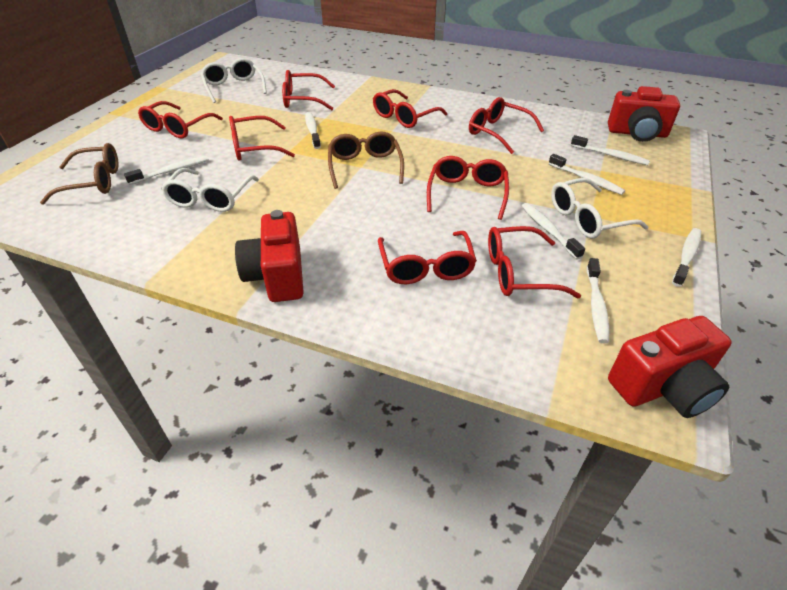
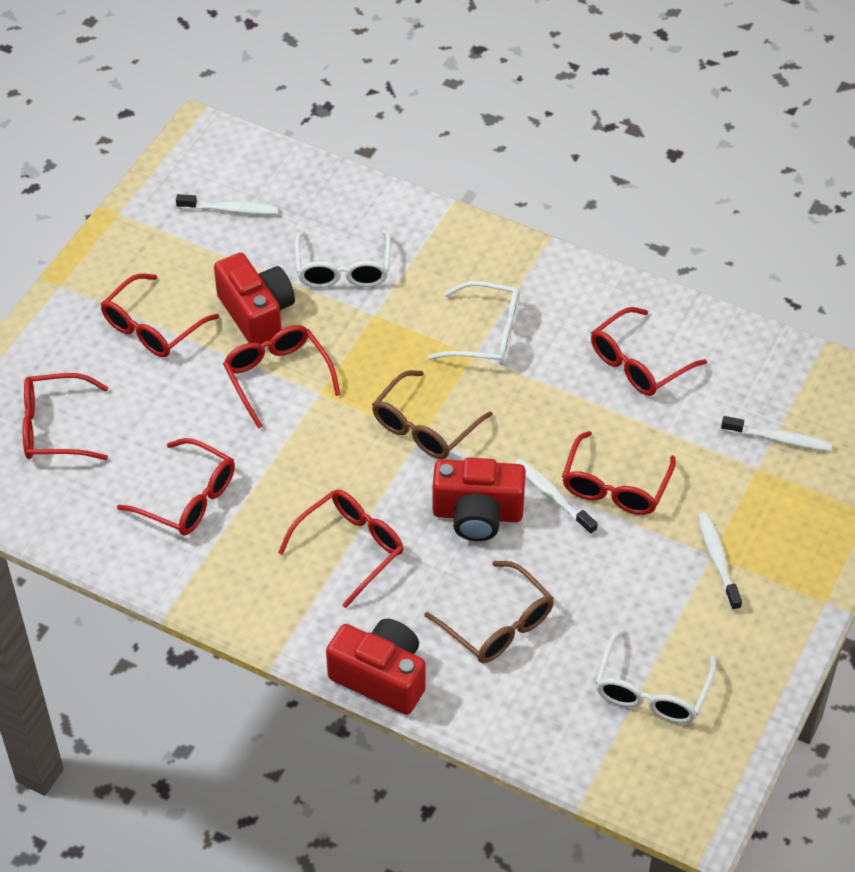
red glasses: 8 -> 7
white toothbrush: 7 -> 4

